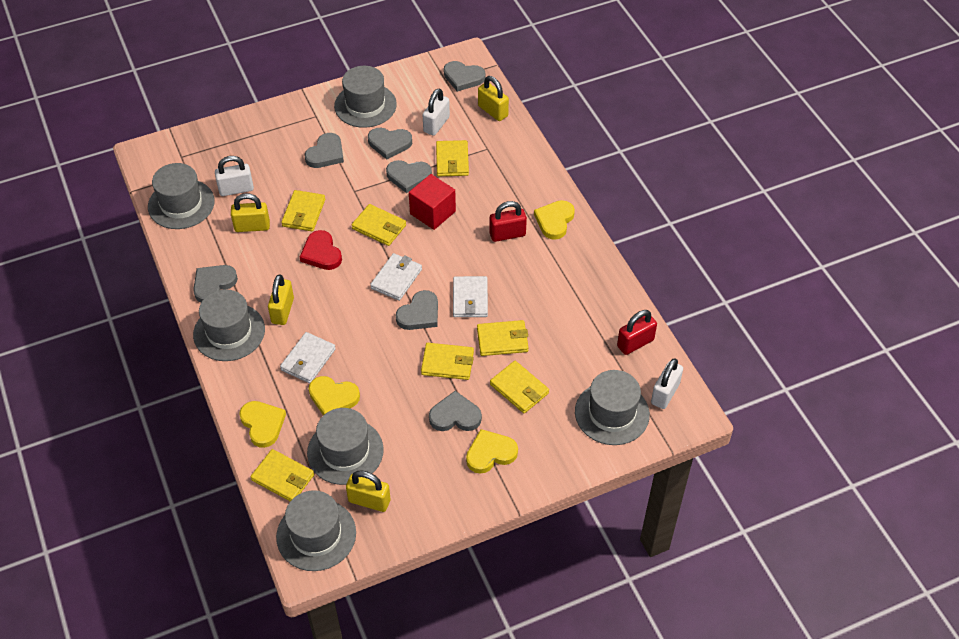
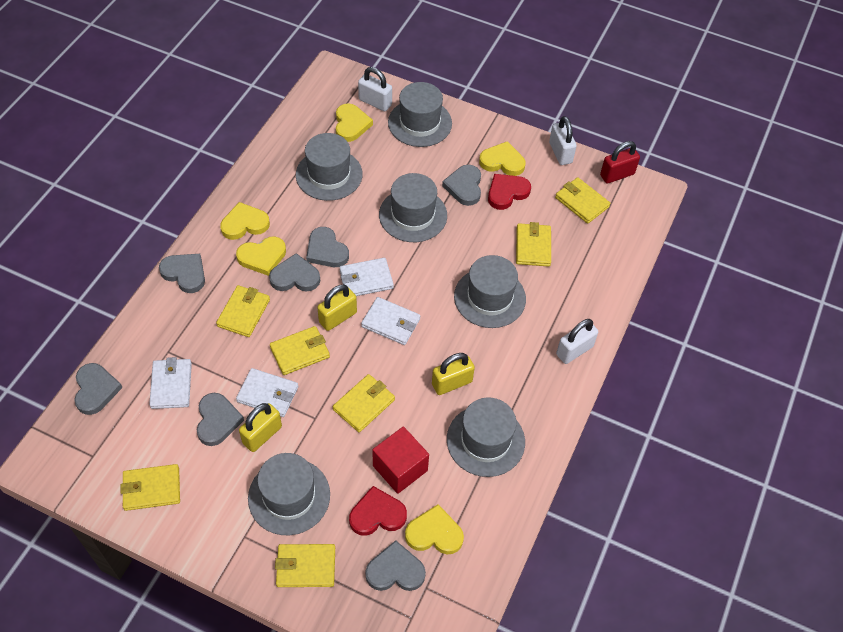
red heart: 1 -> 2
red padlock: 2 -> 1
white wallet: 3 -> 4
yellow heart: 4 -> 5
yellow padlock: 4 -> 3

